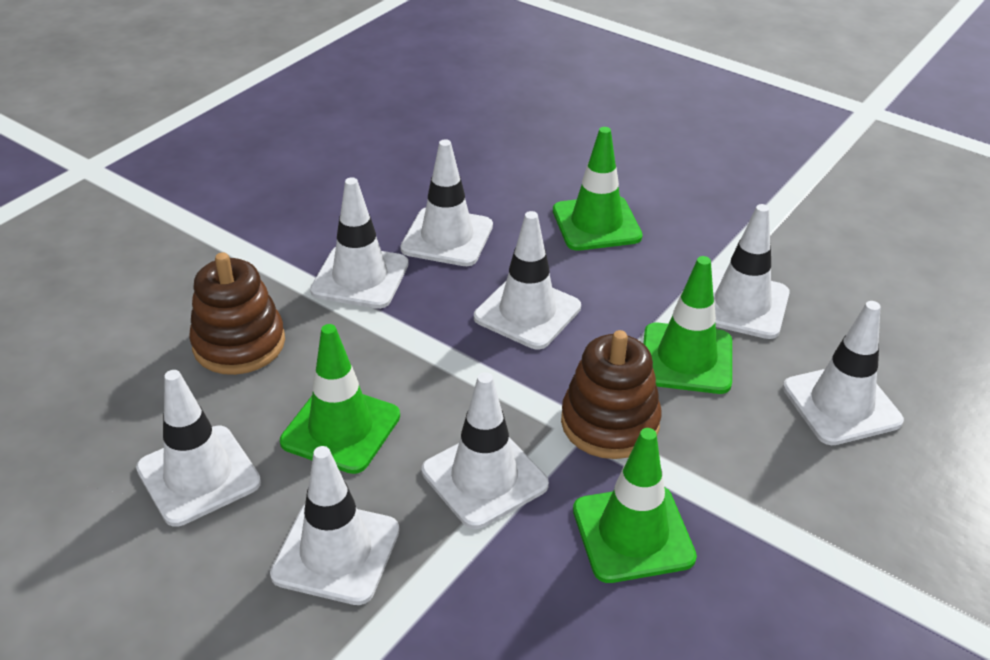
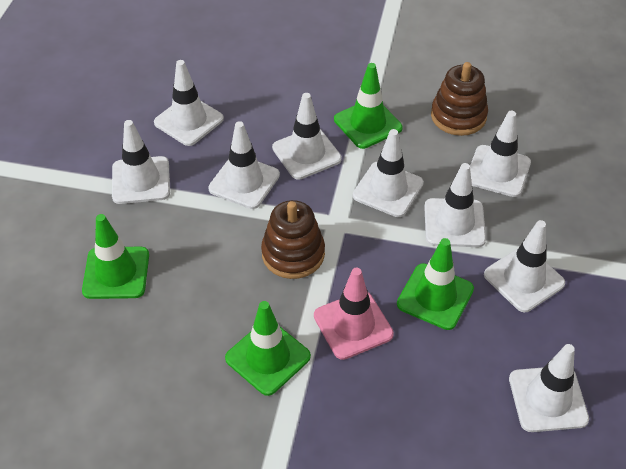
pink traffic cone: 0 -> 1
white traffic cone: 8 -> 9

